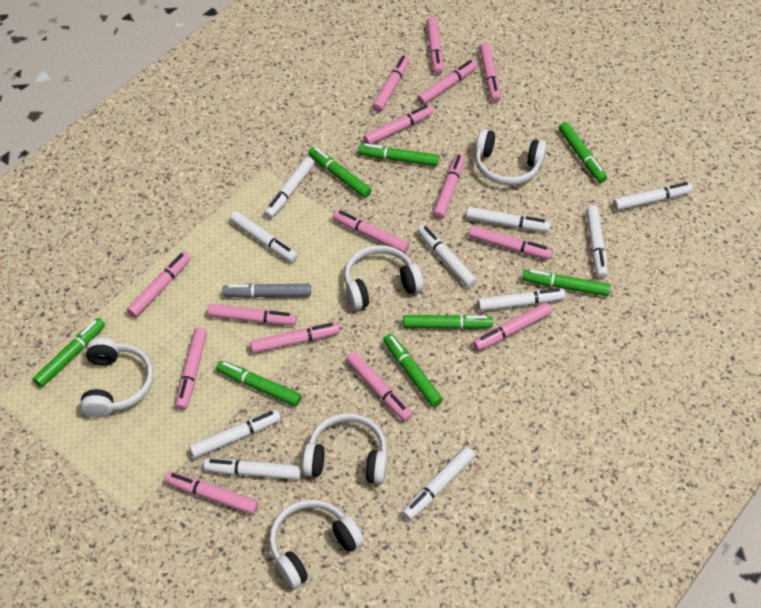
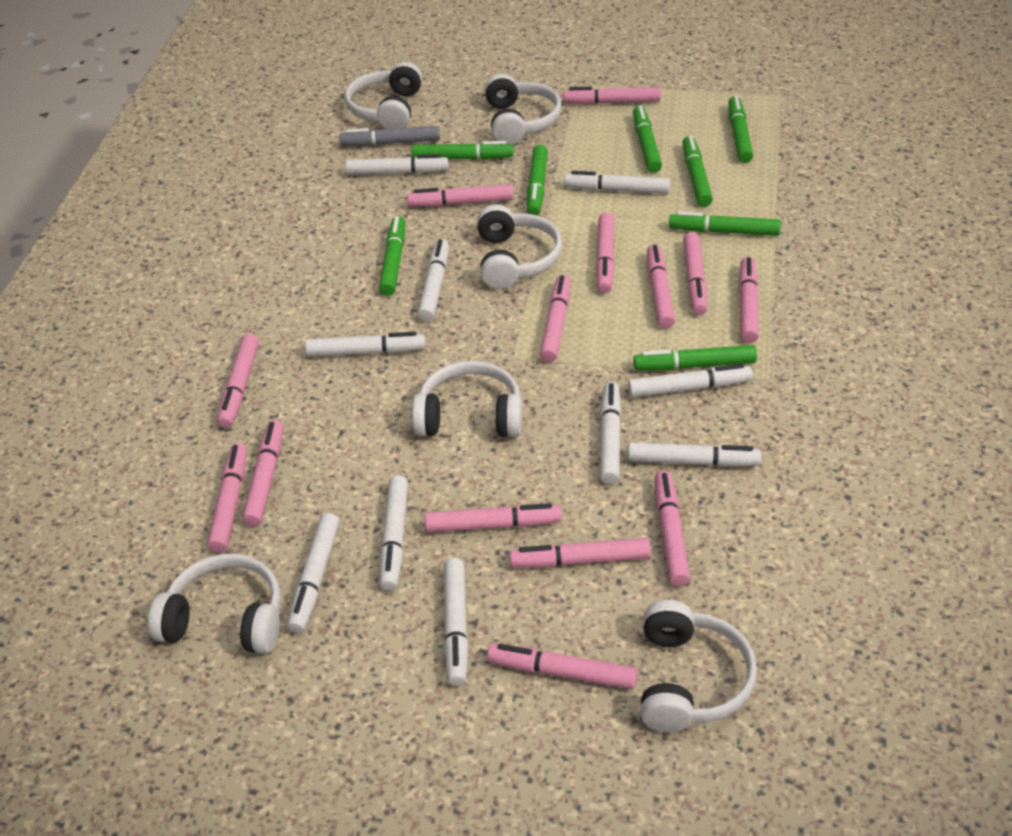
pink marker: 15 -> 14
white headphones: 5 -> 6

